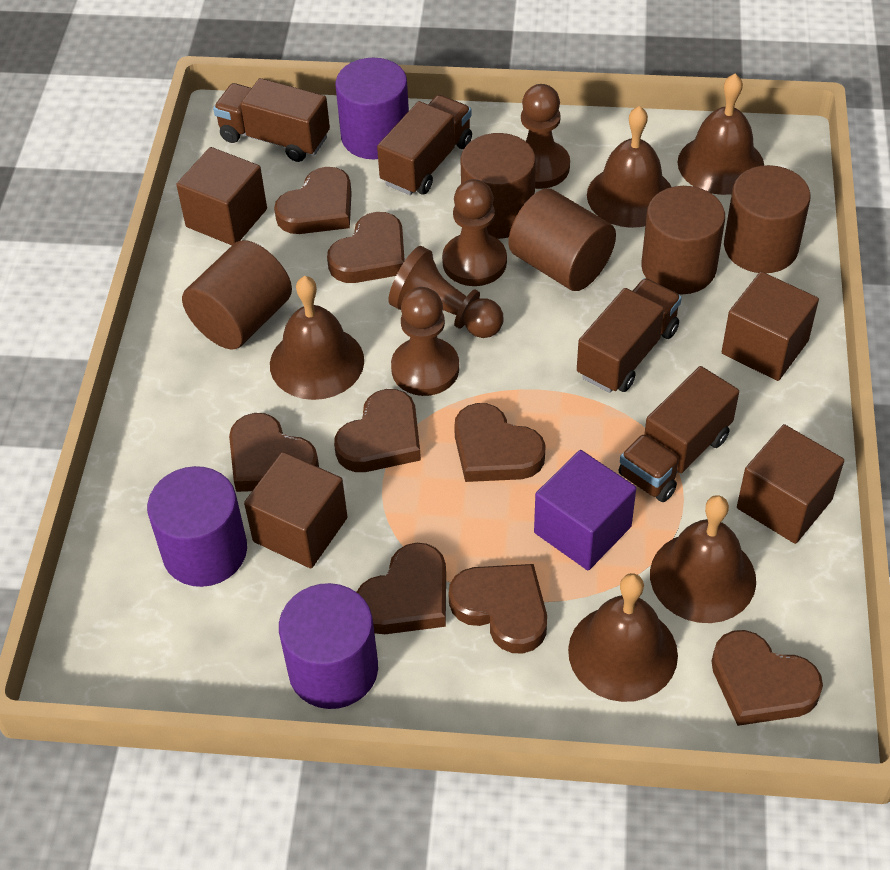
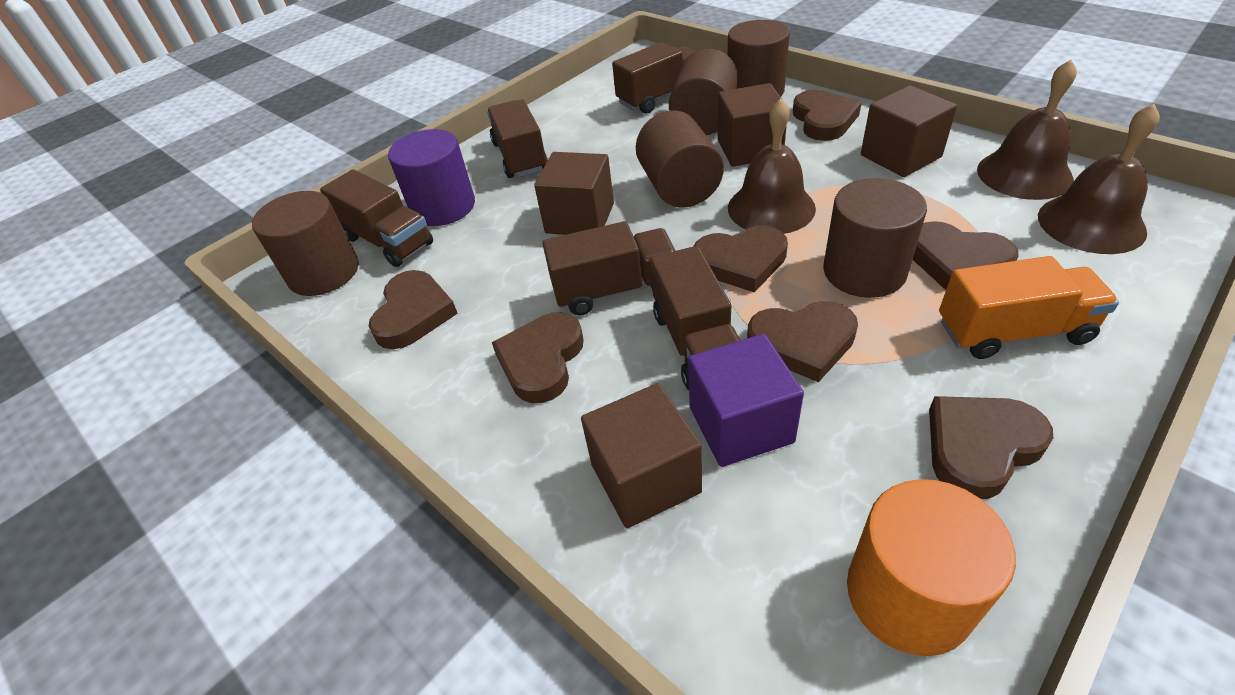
brown bell: 5 -> 3
brown heart: 8 -> 7
brown pawn: 4 -> 0
brown truck: 4 -> 5
orange cylinder: 0 -> 1
orange truck: 0 -> 1
purple cylinder: 3 -> 1

